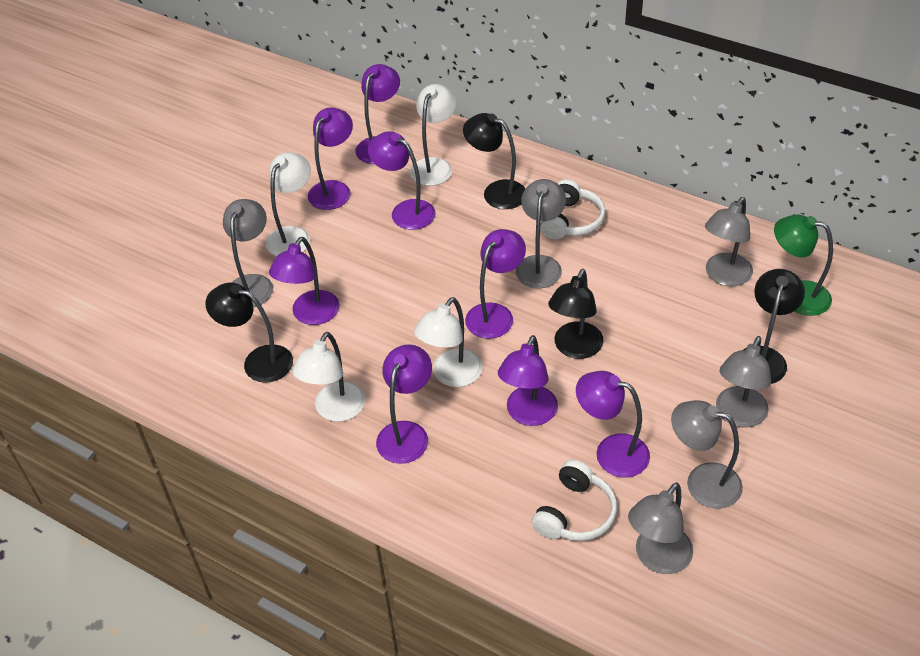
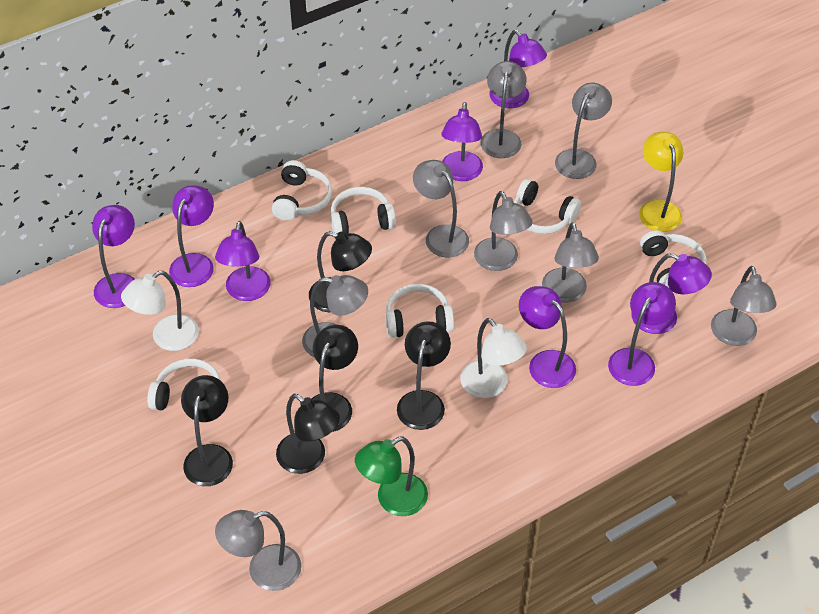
black lamp: 4 -> 5
grey lamp: 6 -> 8
white headphones: 2 -> 6
white lamp: 4 -> 2
yellow lamp: 0 -> 1

